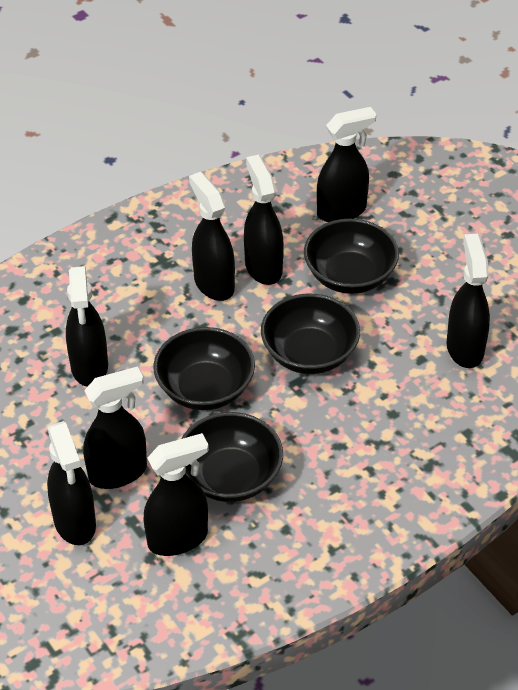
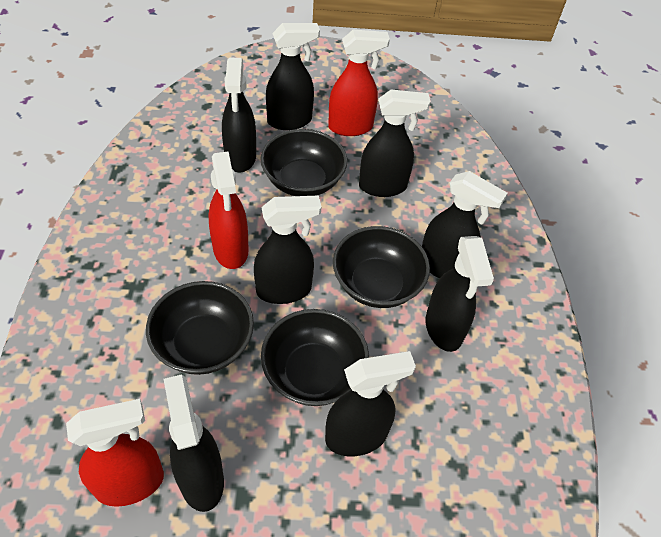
red spray bottle: 0 -> 3

